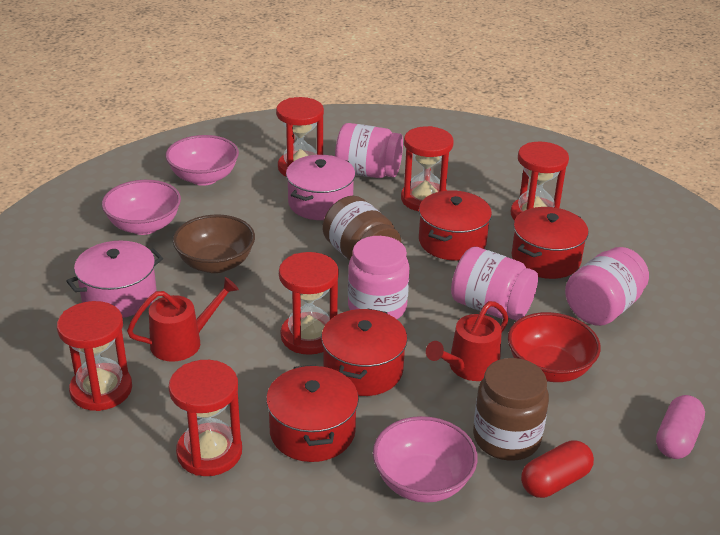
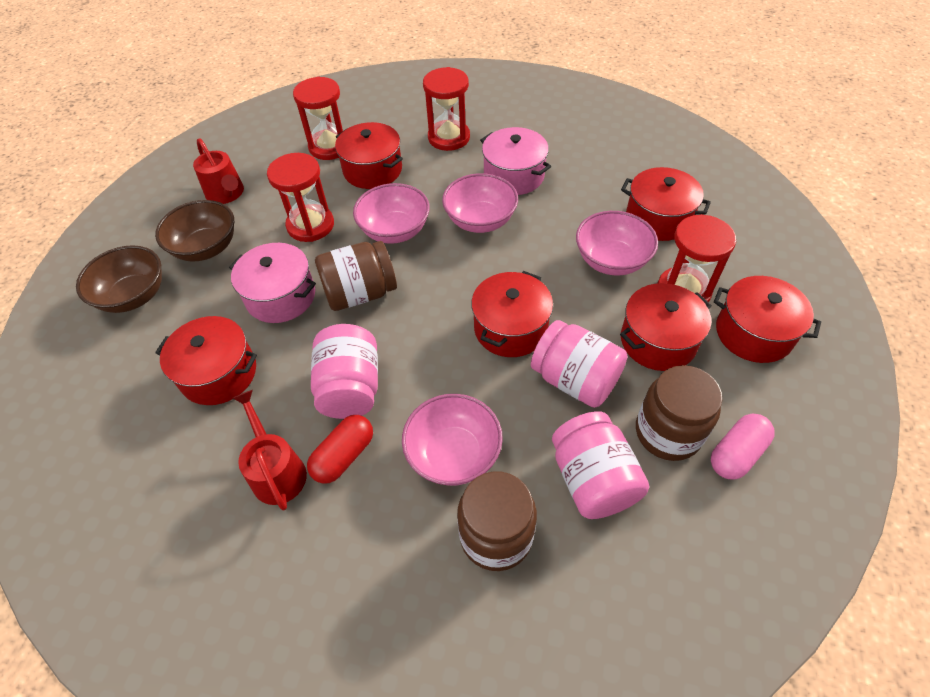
brown bowl: 1 -> 2
brown jar: 2 -> 3
pink bowl: 3 -> 4
pink jar: 4 -> 3
red bowl: 1 -> 0
red hourglass: 6 -> 4
red pot: 4 -> 6

